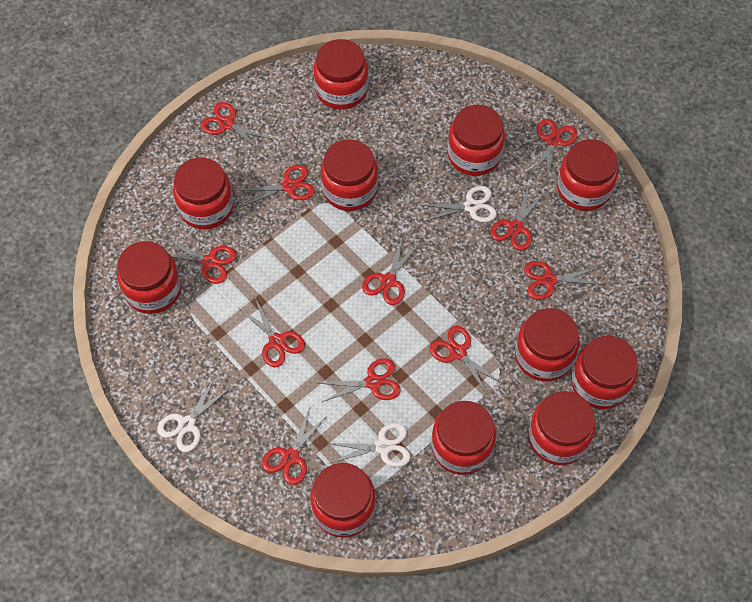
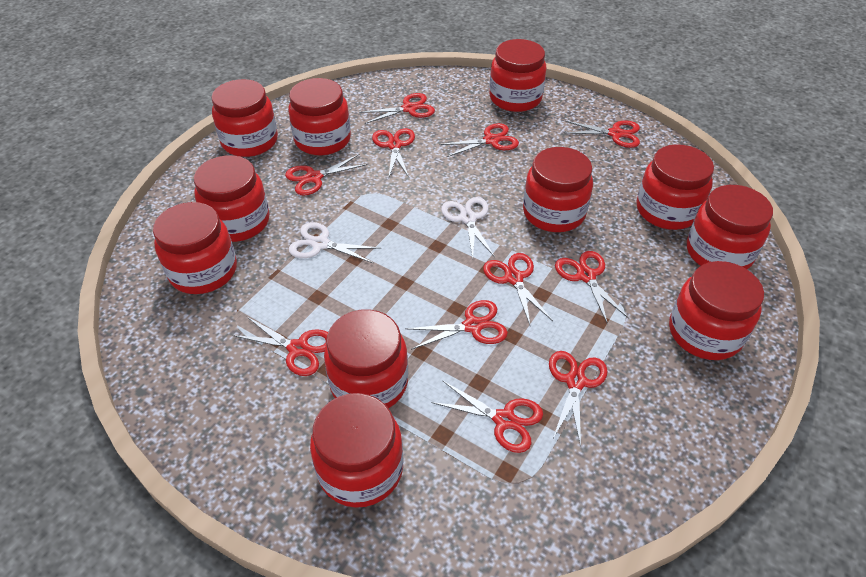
white scissors: 3 -> 2

